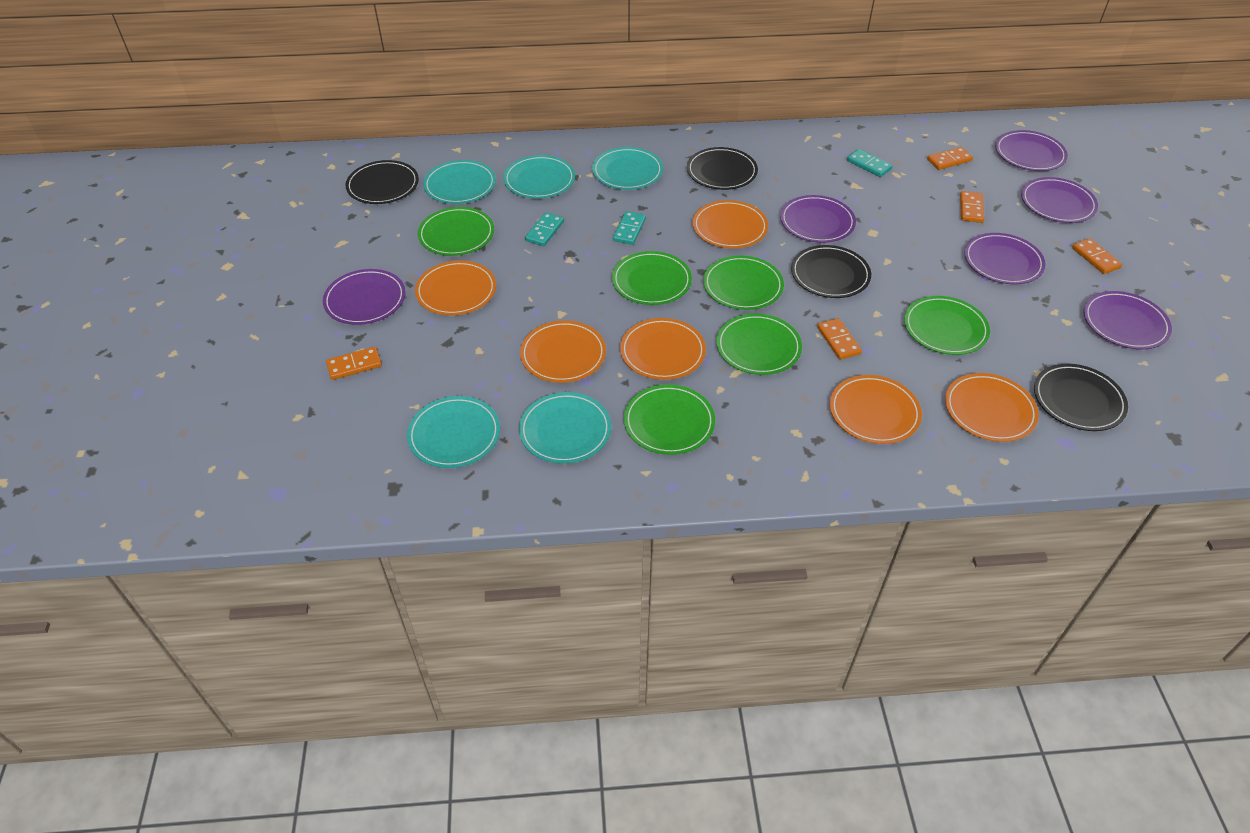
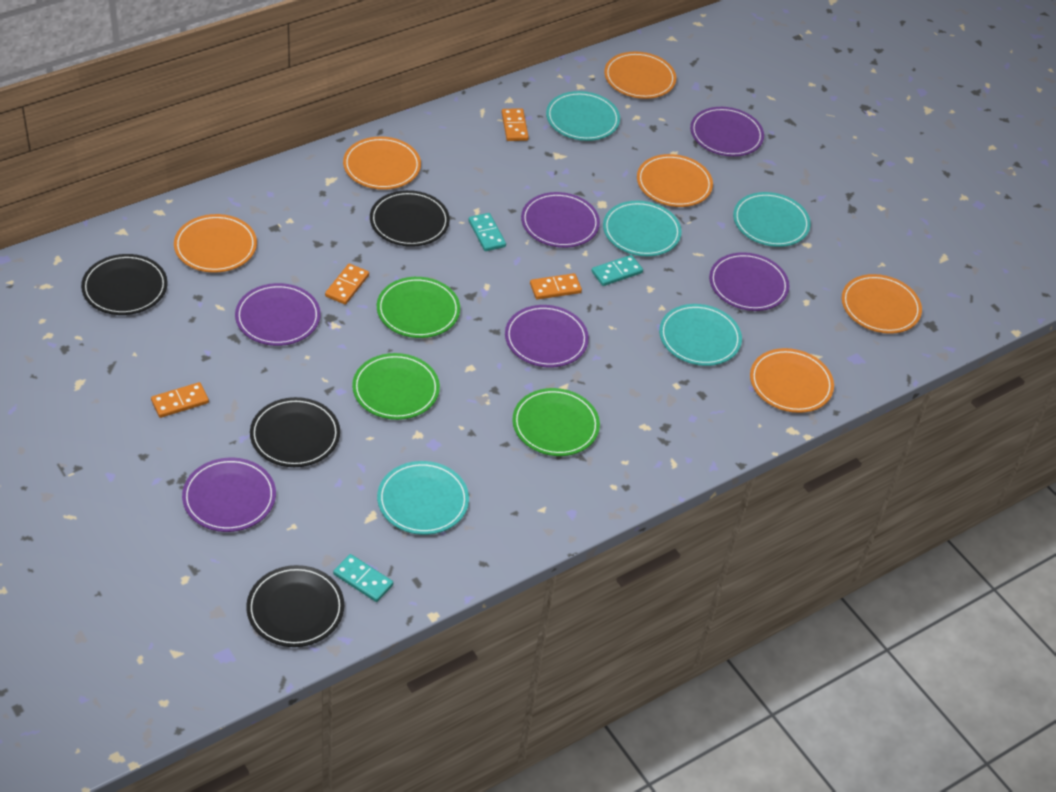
green plate: 6 -> 3
orange domino: 5 -> 4

